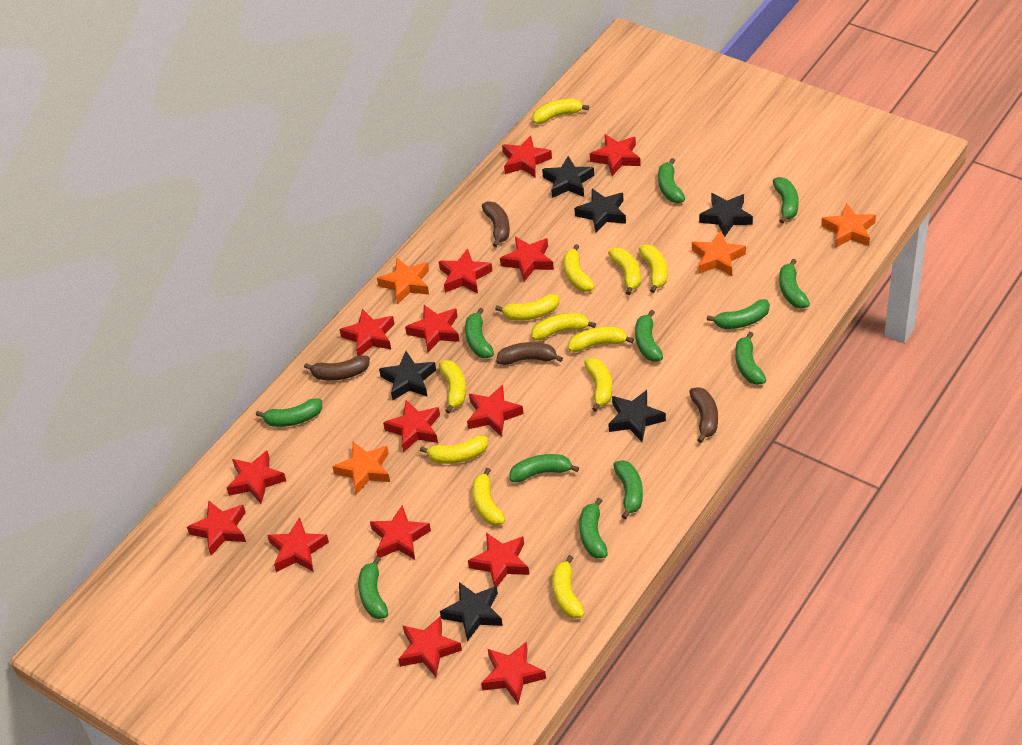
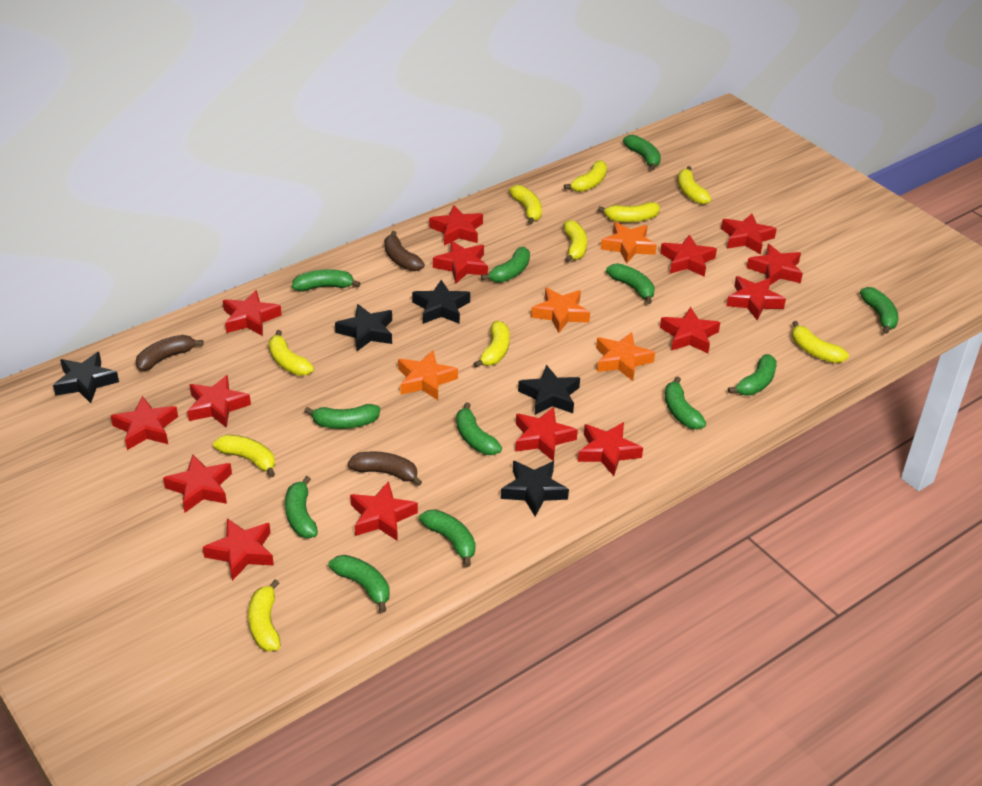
black star: 6 -> 5
brown banana: 4 -> 3
yellow banana: 12 -> 10

